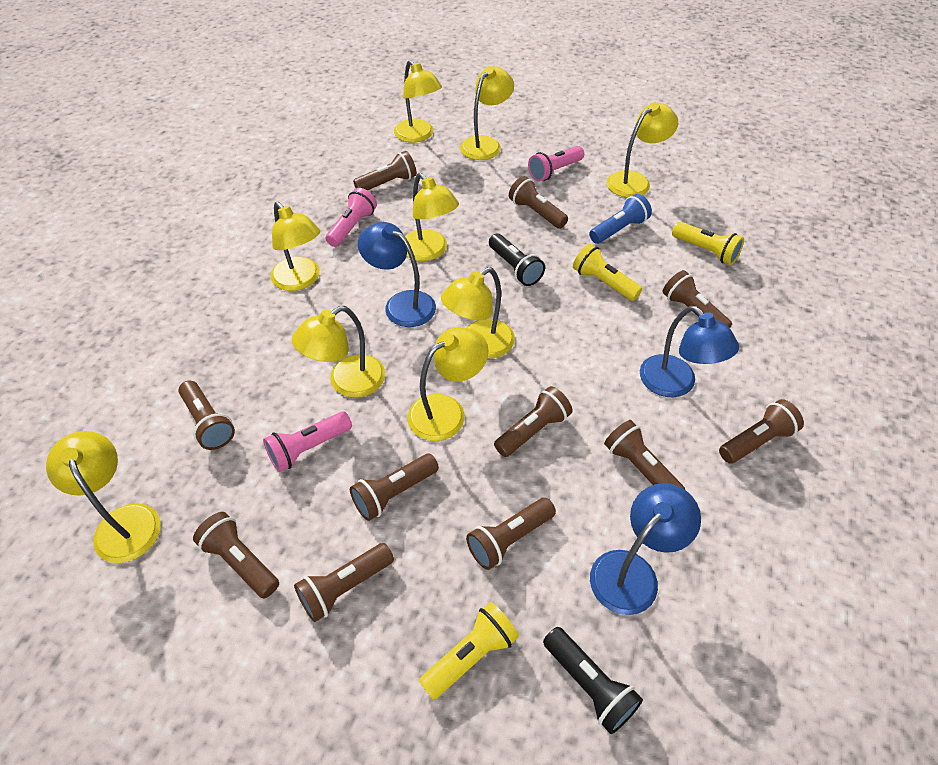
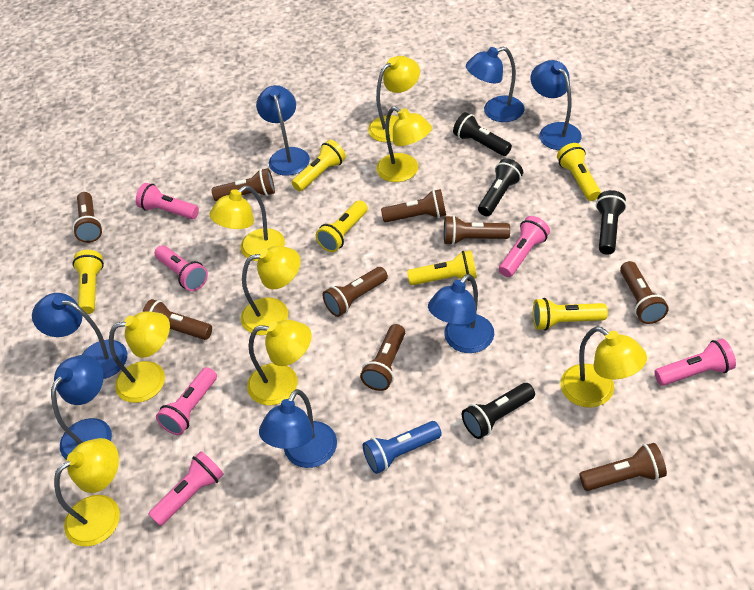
black flashlight: 2 -> 4
blue lamp: 3 -> 7
brown flashlight: 11 -> 9
pink flashlight: 3 -> 6
yellow flashlight: 3 -> 6
yellow lamp: 9 -> 8

